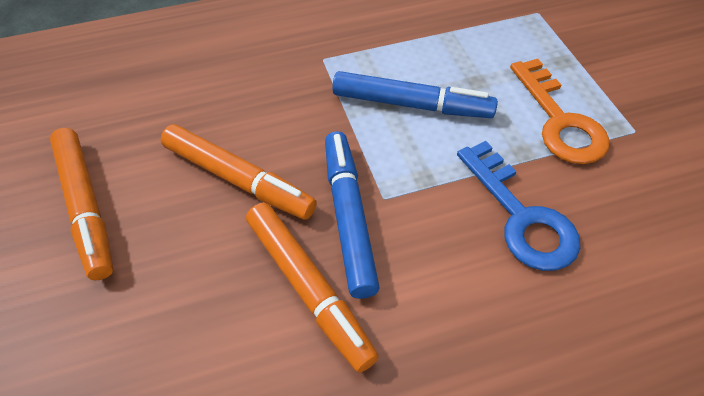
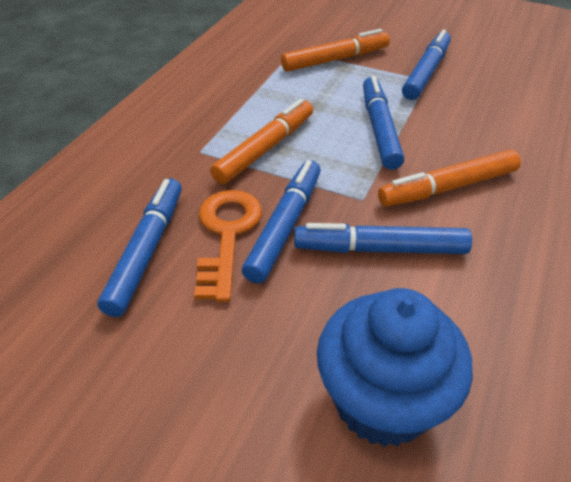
blue cupcake: 0 -> 1
blue key: 1 -> 0
blue marker: 2 -> 5

